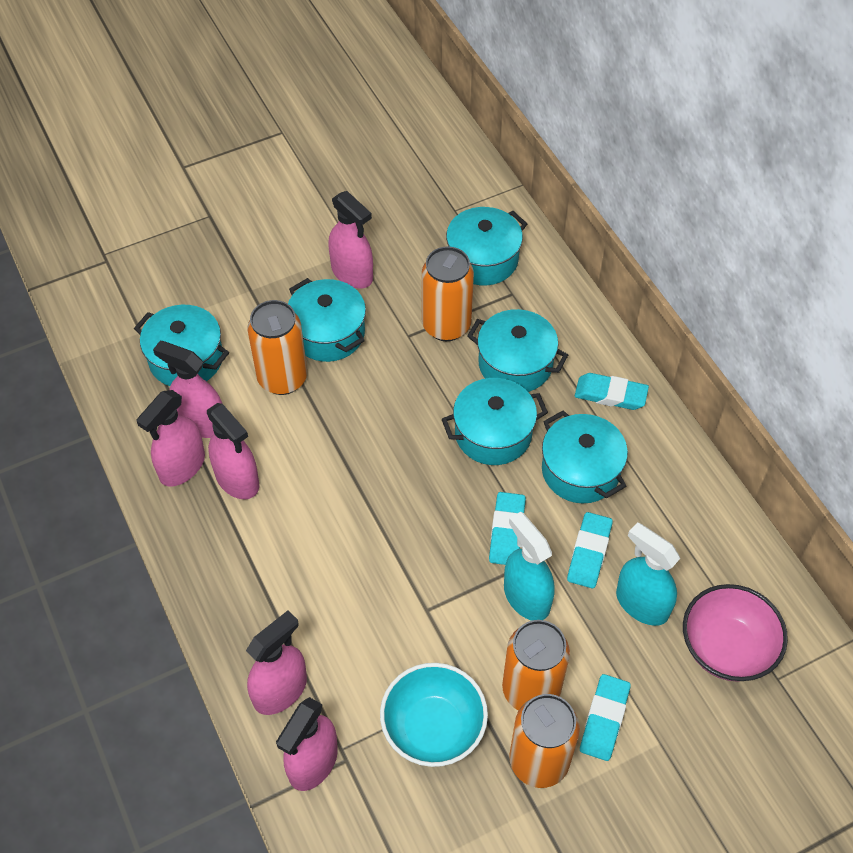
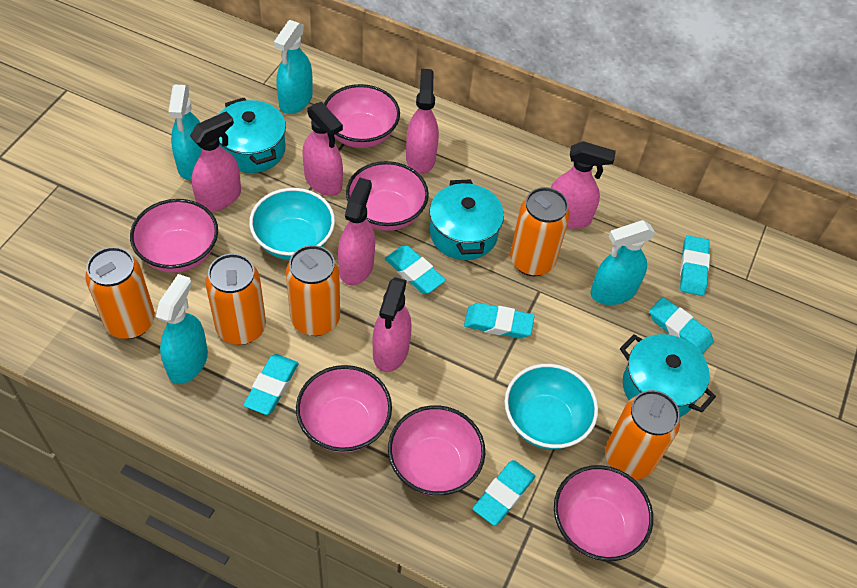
orange can: 4 -> 5
pink bowl: 1 -> 6
turquoise bowl: 1 -> 2
turquoise eraser: 4 -> 6
turquoise pot: 6 -> 3
turquoise spray bottle: 2 -> 4

